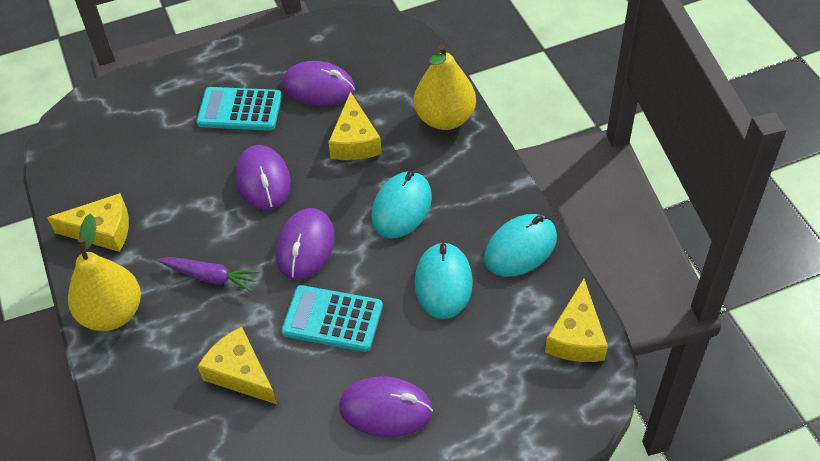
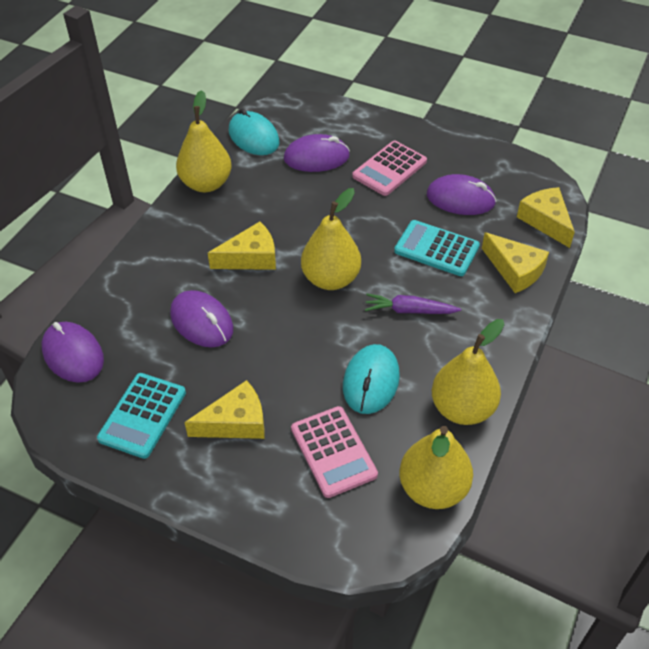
pink calculator: 0 -> 2
turquoise mouse: 3 -> 2
yellow pear: 2 -> 4

